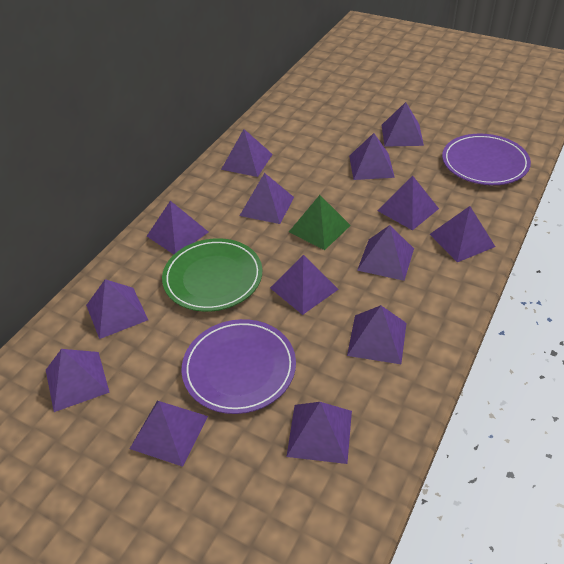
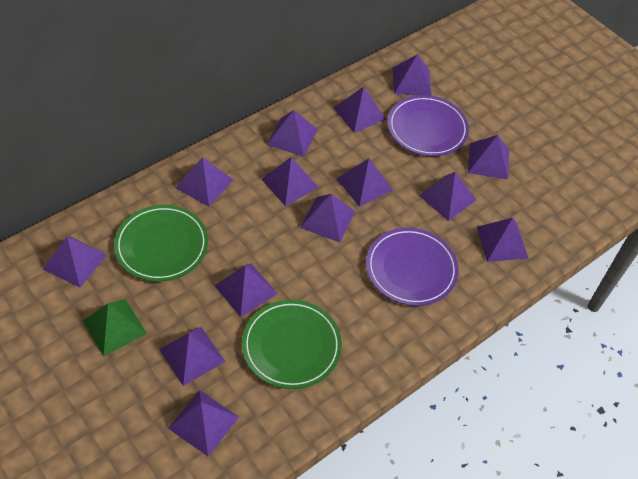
green plate: 1 -> 2

